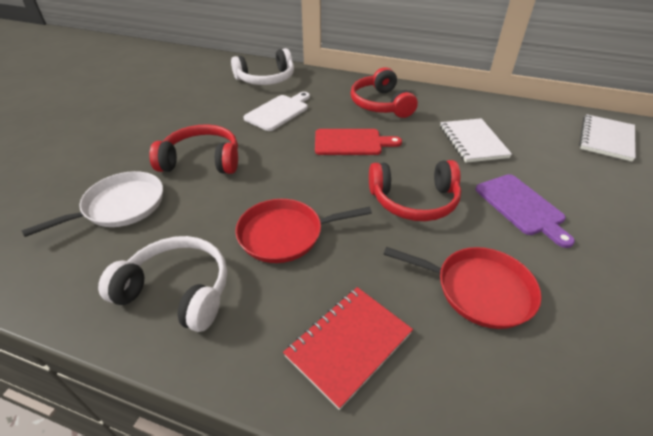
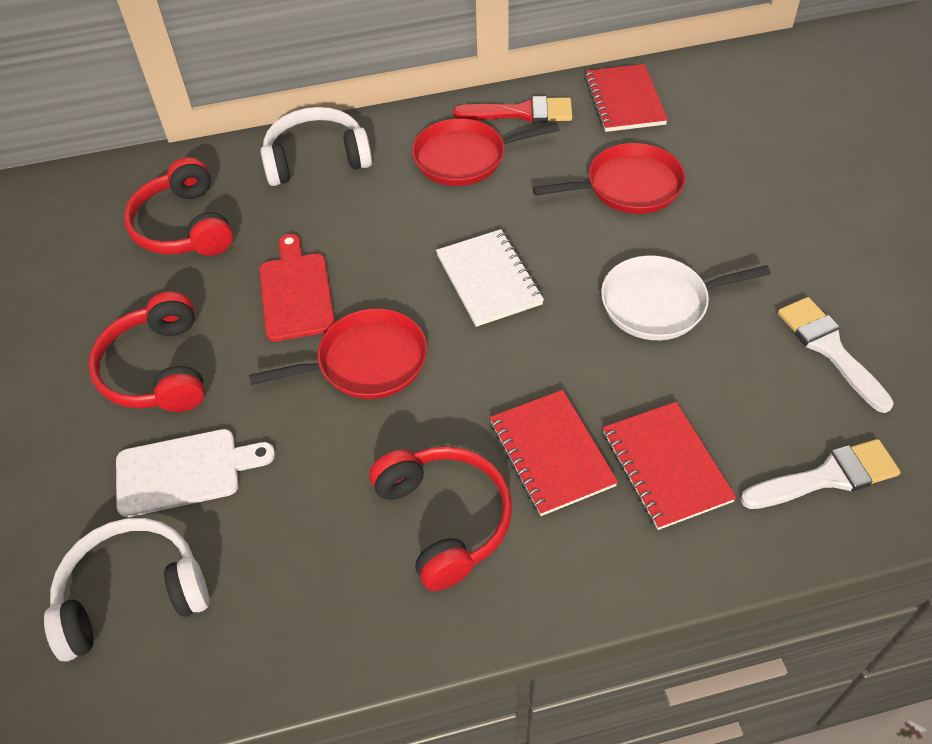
purple cutting board: 1 -> 0
red brush: 0 -> 1
red notebook: 1 -> 3
red pan: 2 -> 3
white brush: 0 -> 2
white notebook: 2 -> 1

